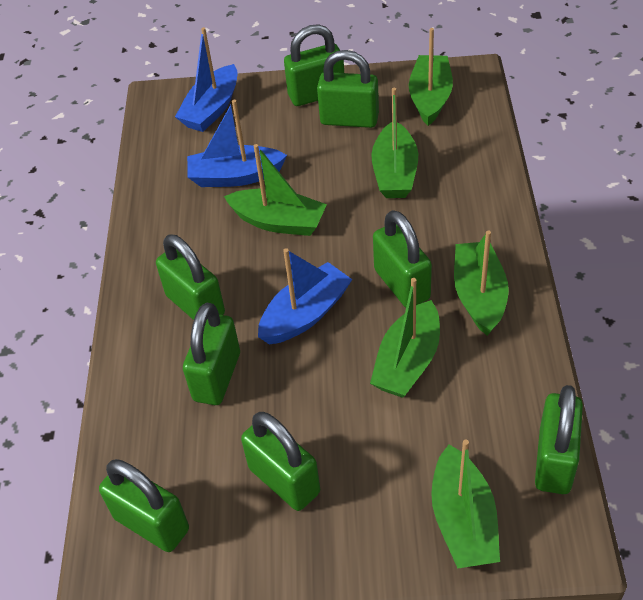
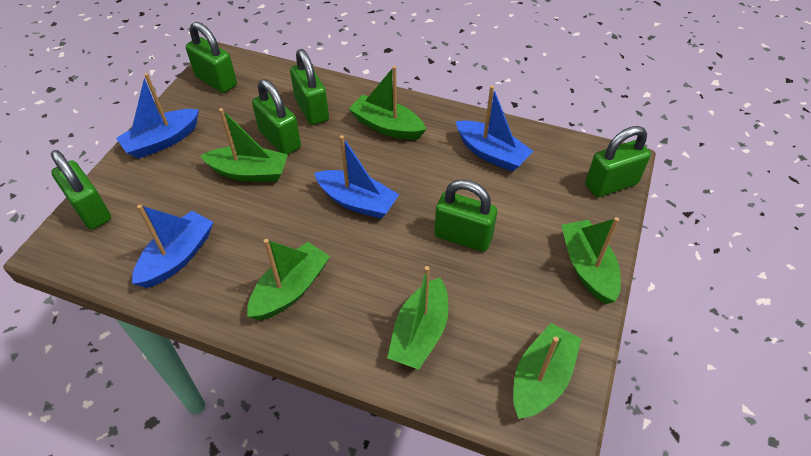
blue boat: 3 -> 4
green padlock: 8 -> 6

